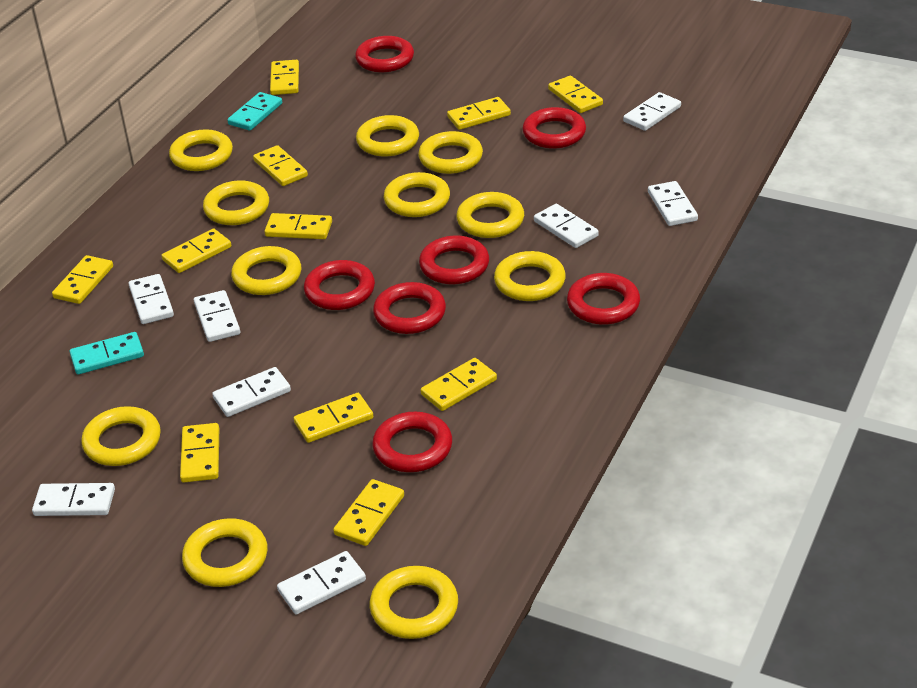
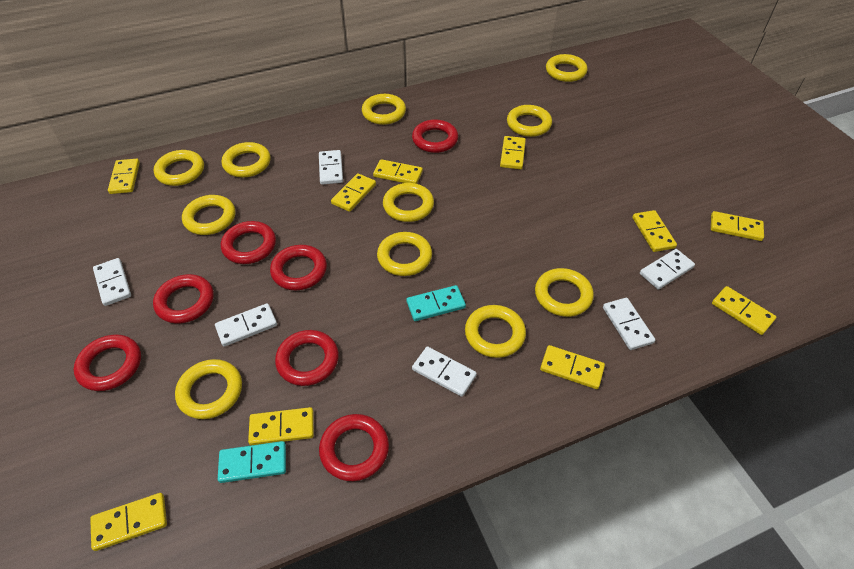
white domino: 8 -> 6
yellow domino: 11 -> 10

